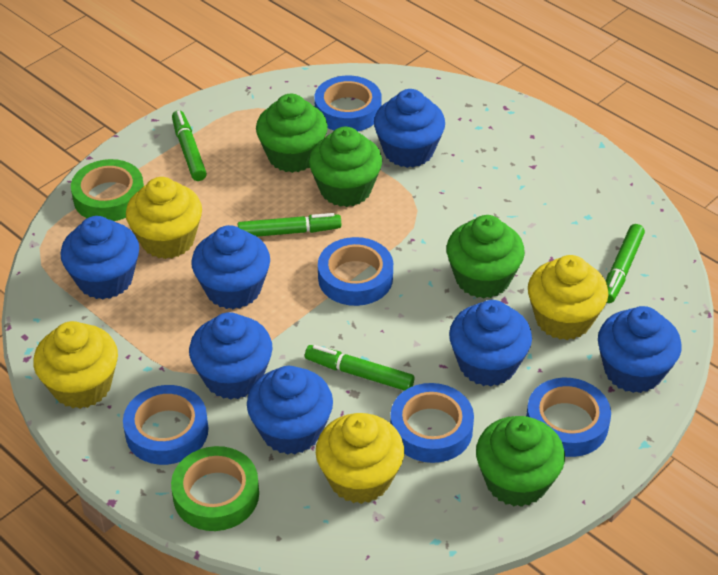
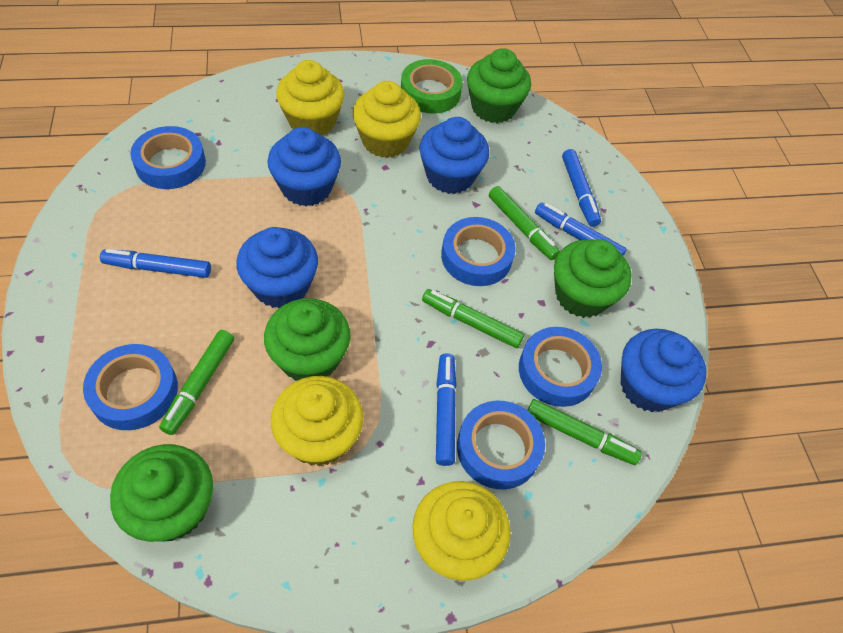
blue cupcake: 7 -> 4
blue marker: 0 -> 4
green tape: 2 -> 1

